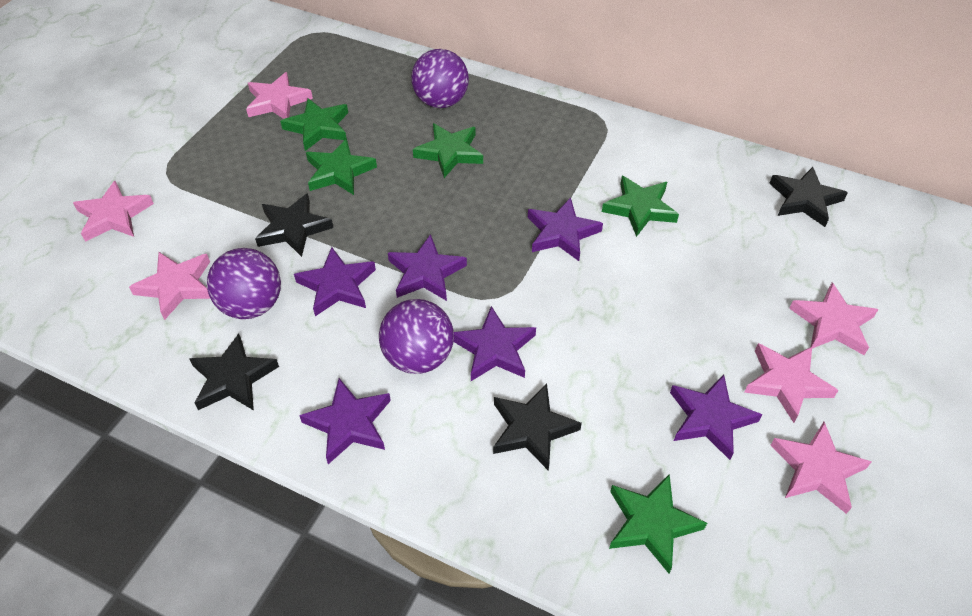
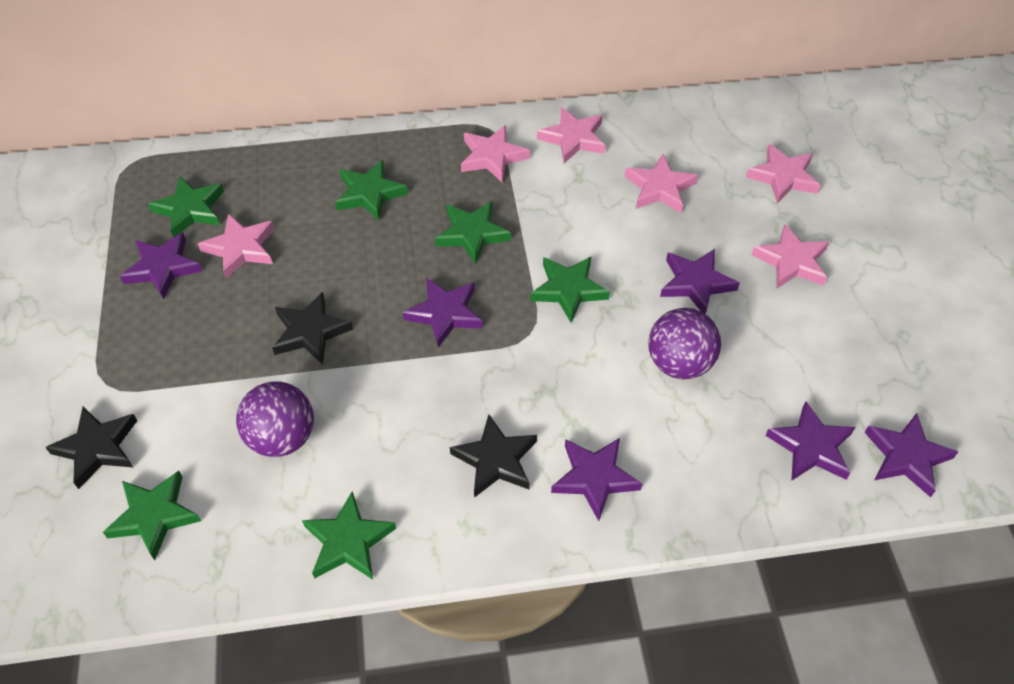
black star: 4 -> 3
green star: 5 -> 6
purple ball: 3 -> 2

